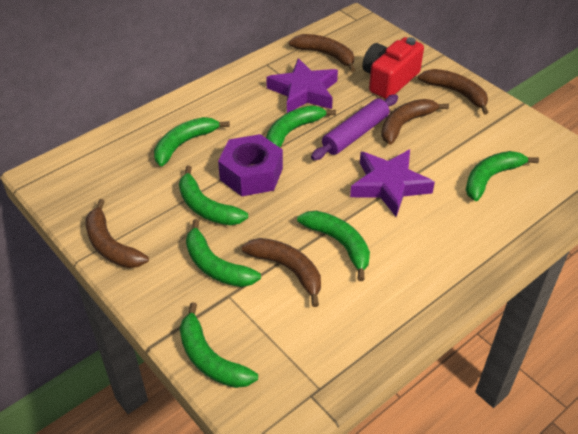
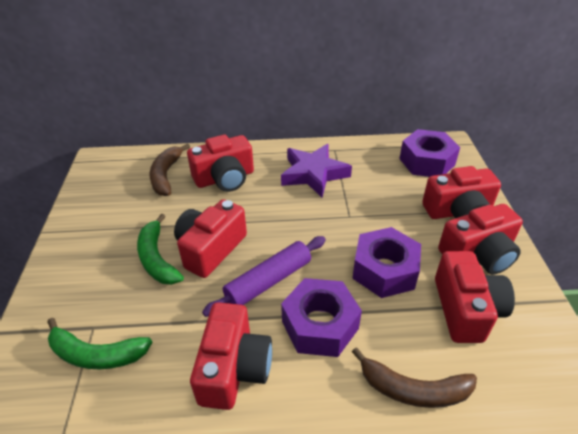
brown banana: 5 -> 2
green banana: 7 -> 2
purple nut: 1 -> 3
purple star: 2 -> 1
red camera: 1 -> 6

